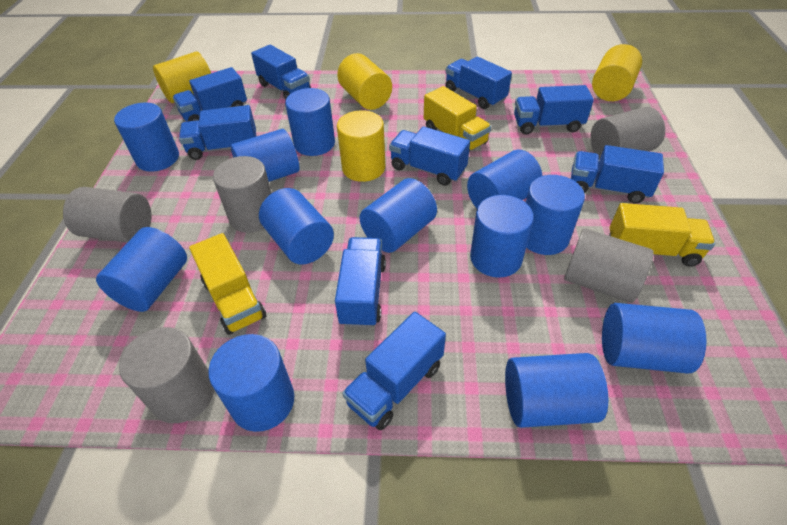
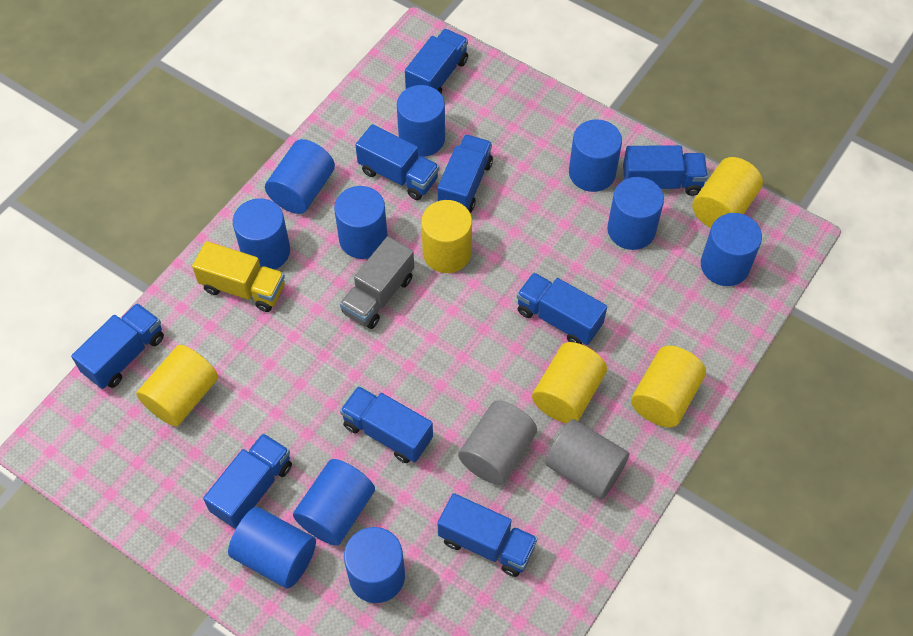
blue cylinder: 12 -> 10
grey cylinder: 5 -> 2
grey truck: 0 -> 1
yellow cylinder: 4 -> 5
yellow truck: 3 -> 1

